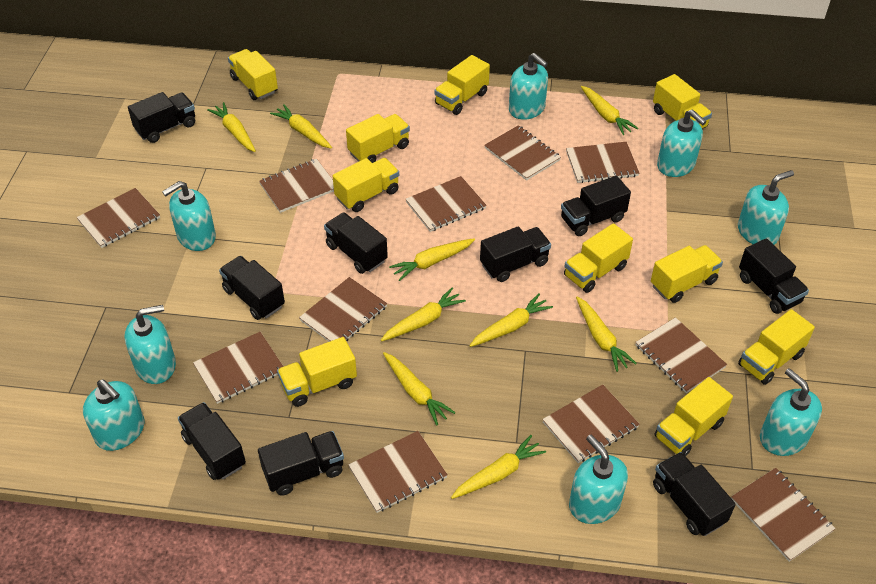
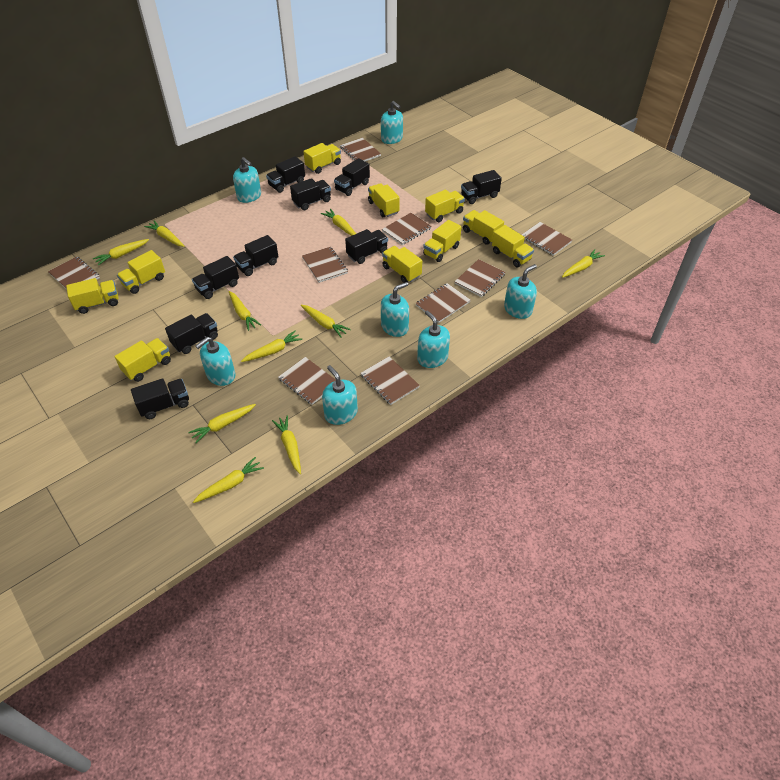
brown notebook: 11 -> 9
turquoise soap dispenser: 8 -> 7
yellow carrot: 9 -> 10

